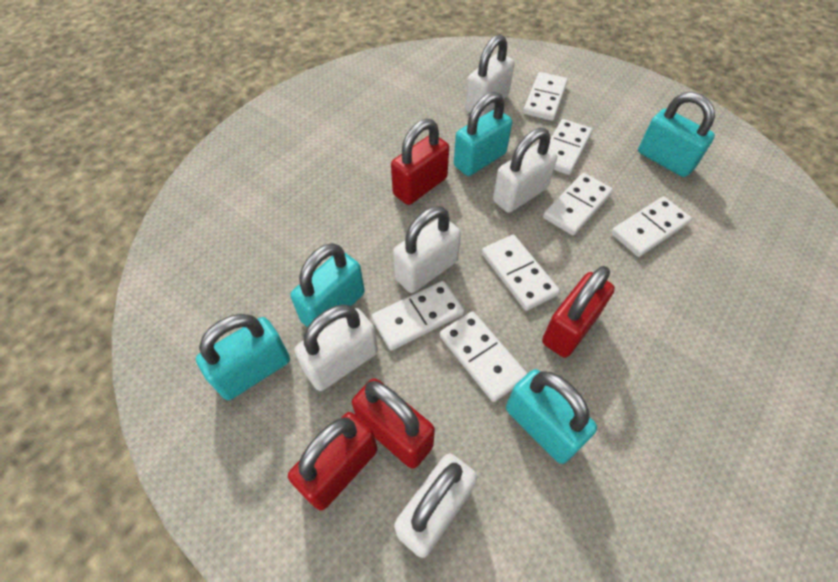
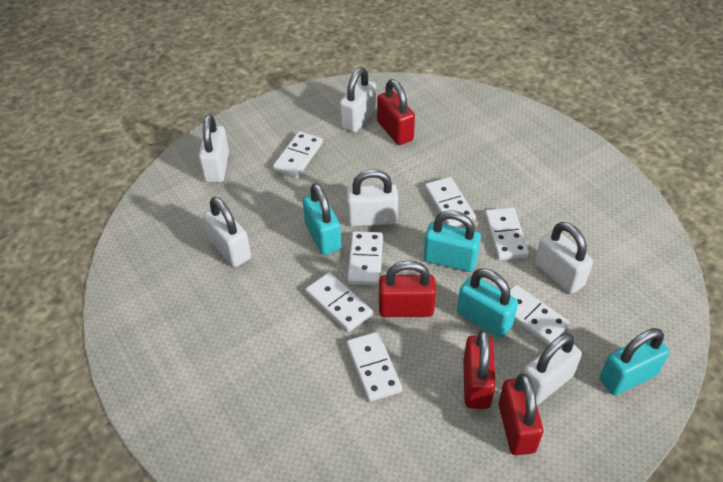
turquoise padlock: 5 -> 4
white padlock: 5 -> 6

